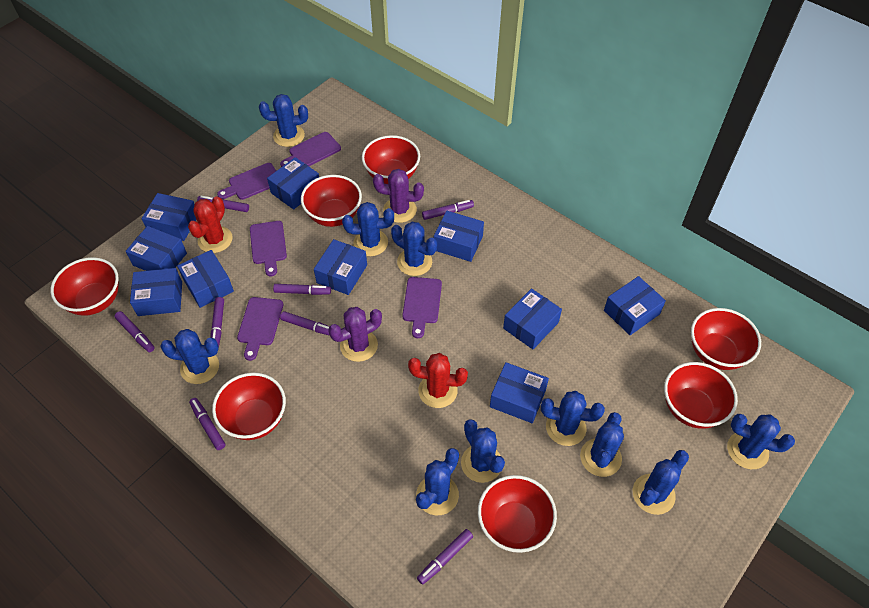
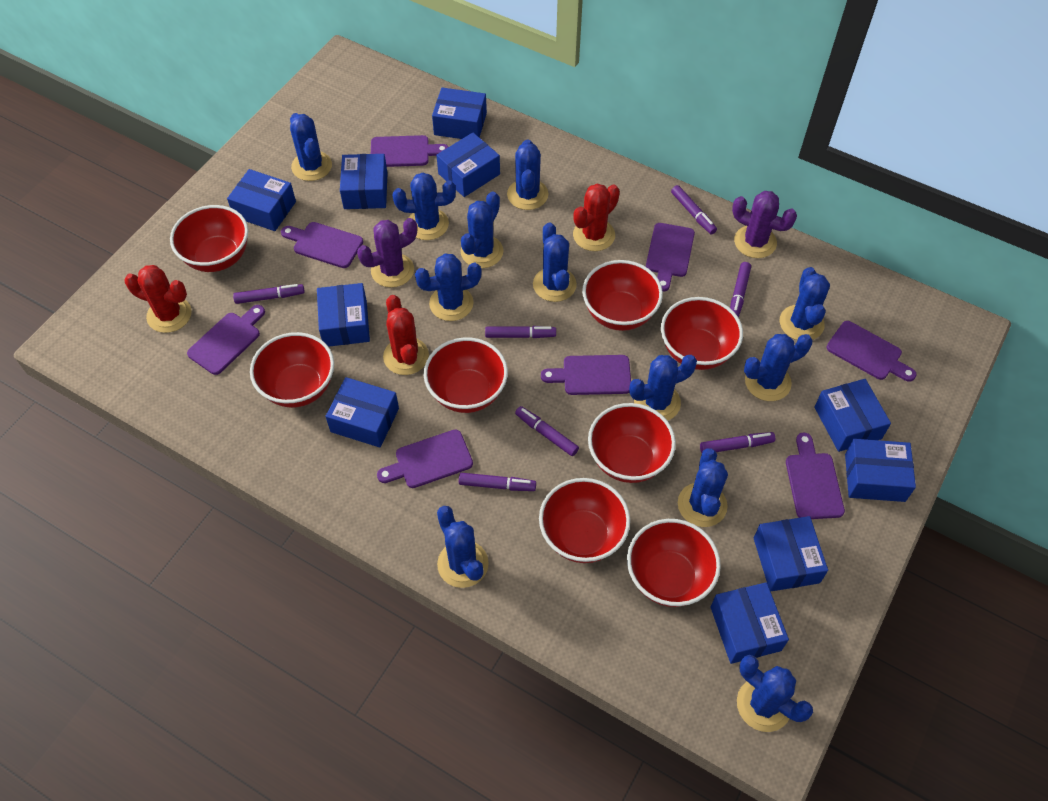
blue cactus: 10 -> 12
purple cutting board: 5 -> 8
purple marker: 8 -> 7
red bowl: 7 -> 8
red cactus: 2 -> 3

